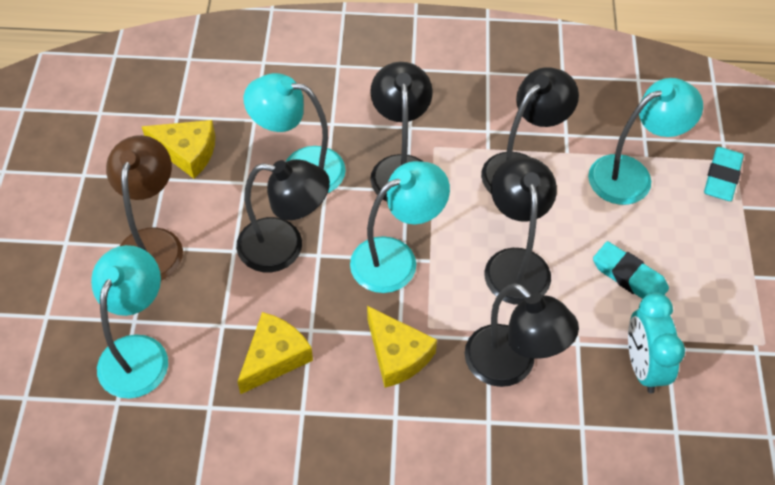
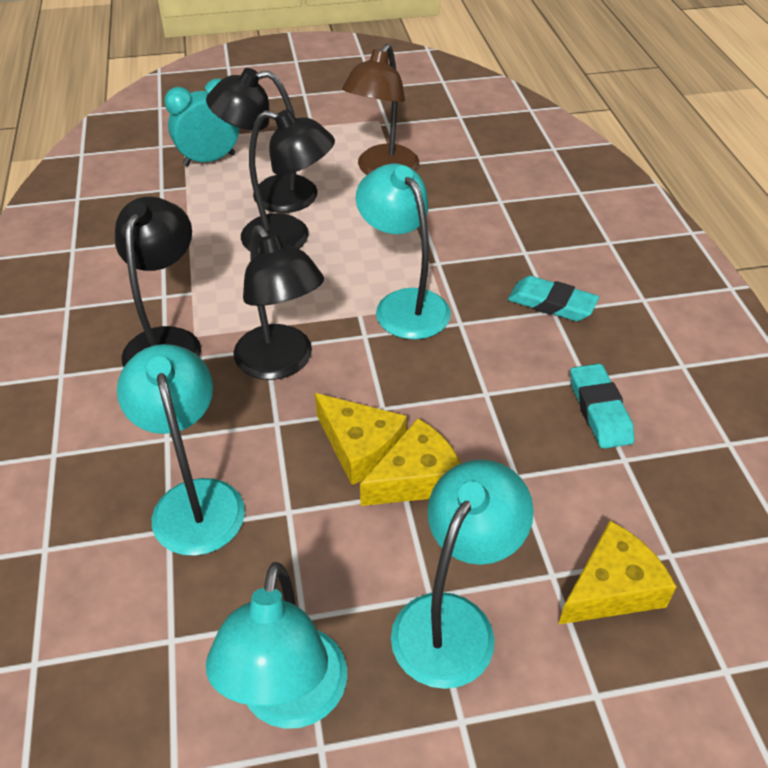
black lamp: 5 -> 4

